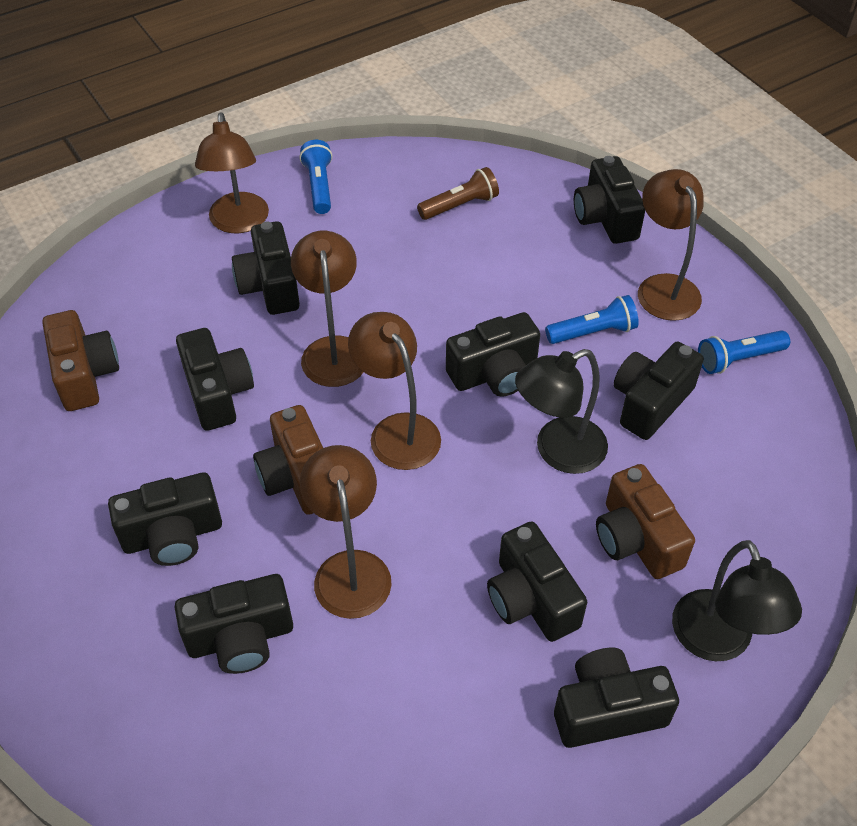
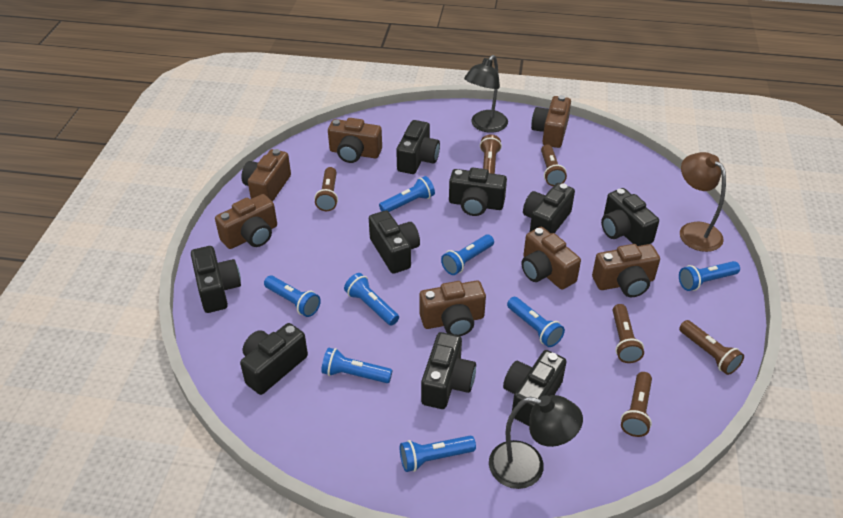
blue flashlight: 3 -> 8
brown camera: 3 -> 7
brown flashlight: 1 -> 6
brown lamp: 5 -> 1

